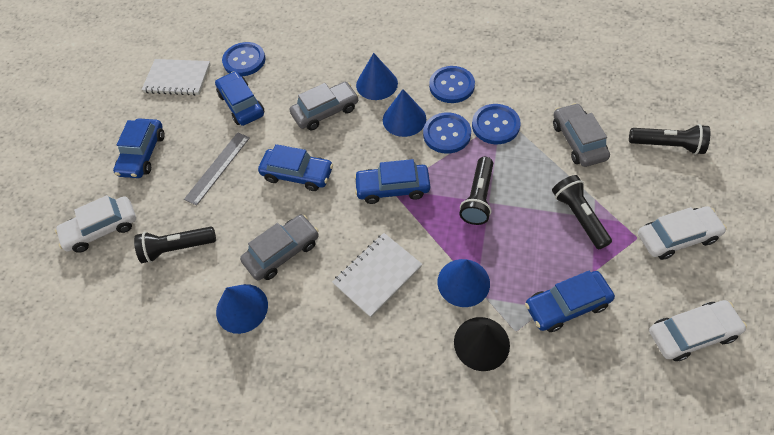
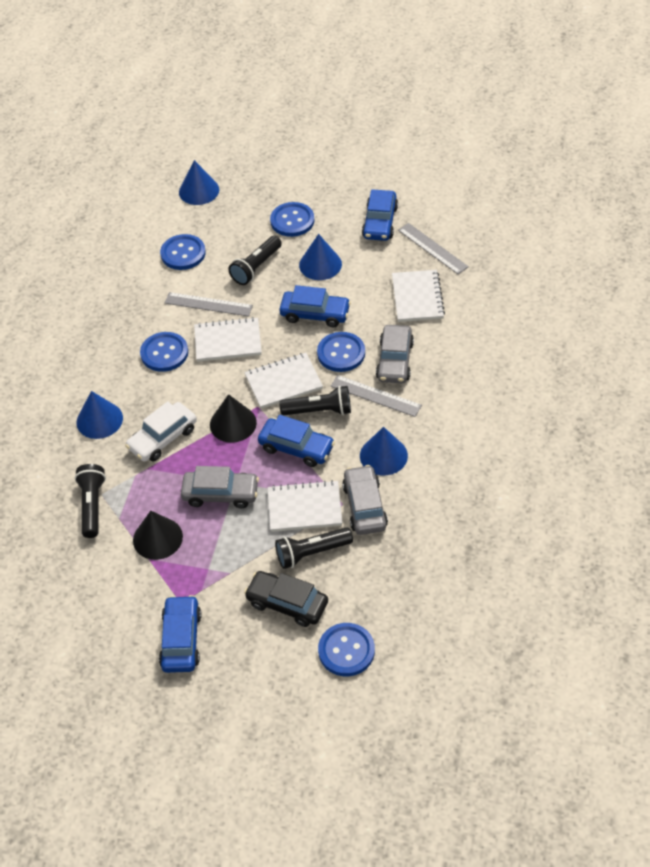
black car: 0 -> 1
black cone: 1 -> 2
blue button: 4 -> 5
blue car: 5 -> 4
grey ruler: 1 -> 3
white car: 3 -> 1
white notebook: 2 -> 4

